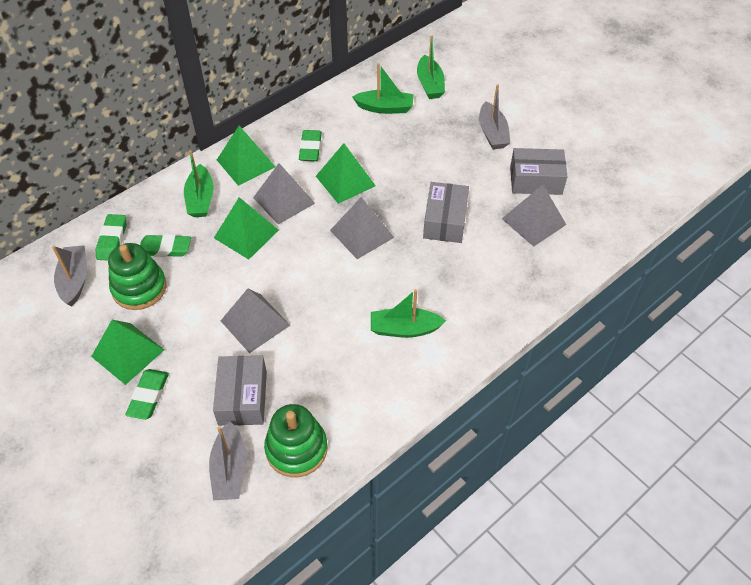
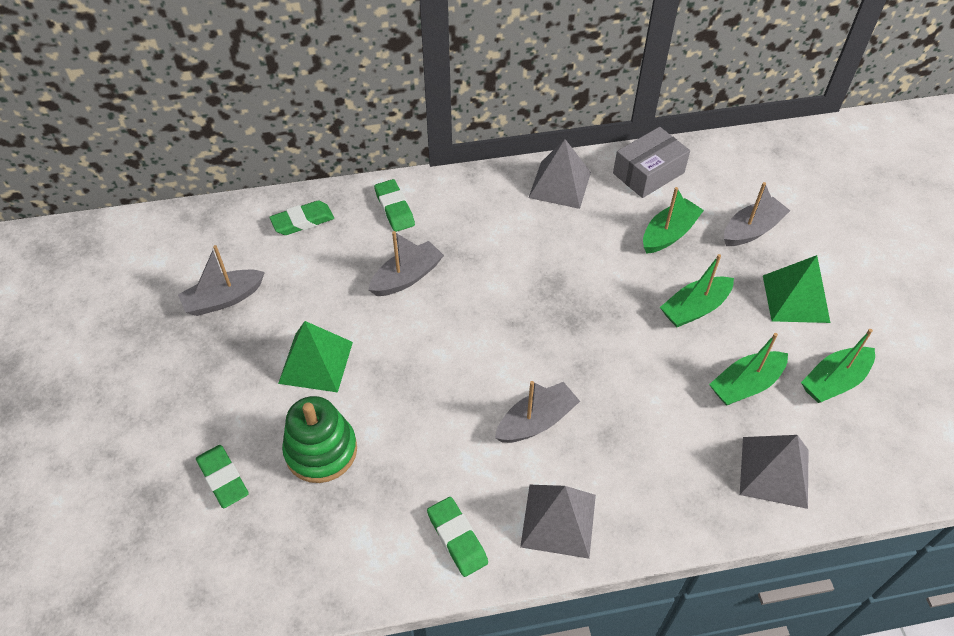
green pyramid: 4 -> 2
green stacking toy: 2 -> 1
grey boat: 3 -> 4
grey box: 3 -> 1
grey pyramid: 4 -> 3

